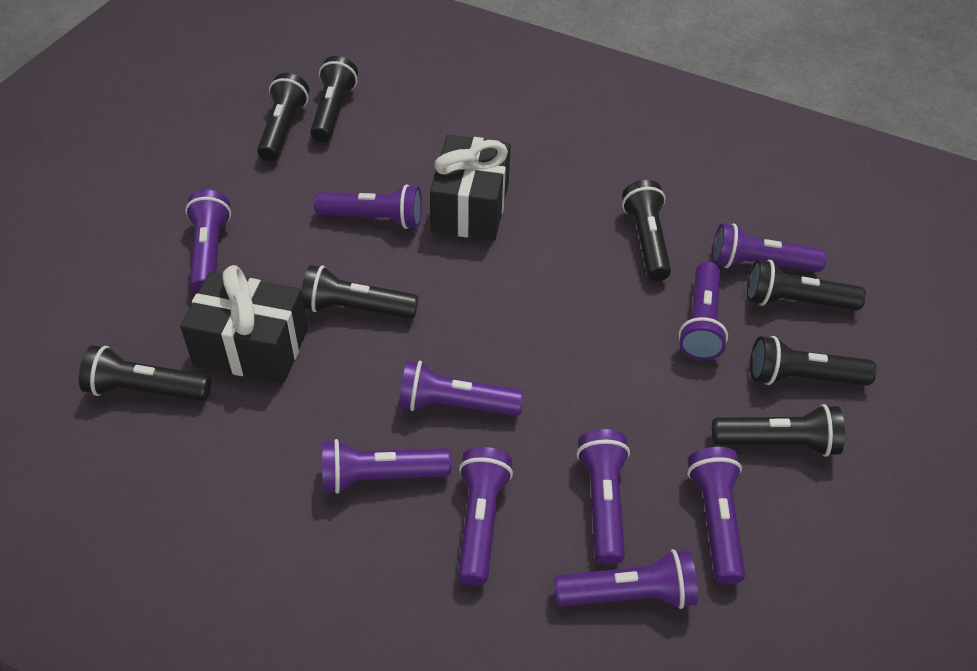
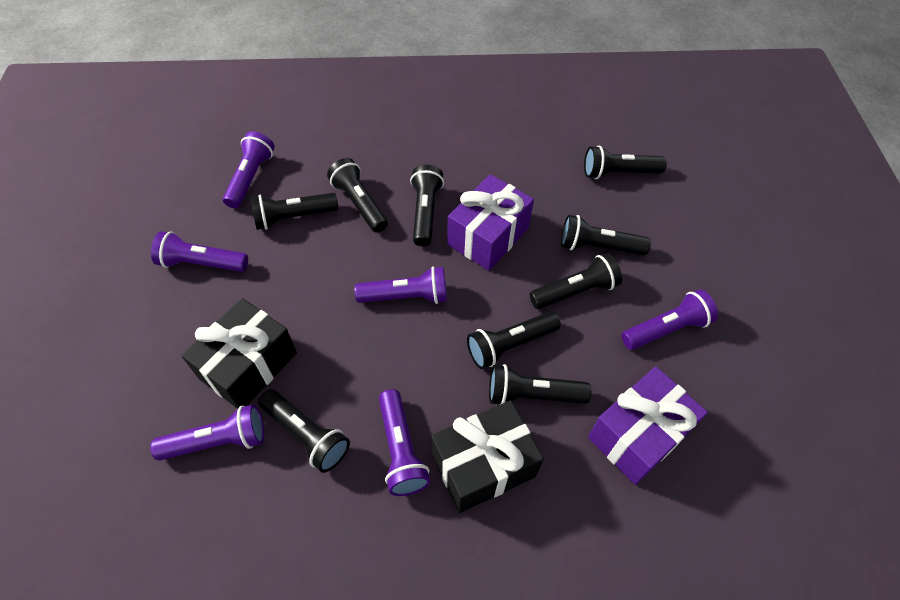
black flashlight: 8 -> 9
purple flashlight: 10 -> 6
purple gift: 0 -> 2

